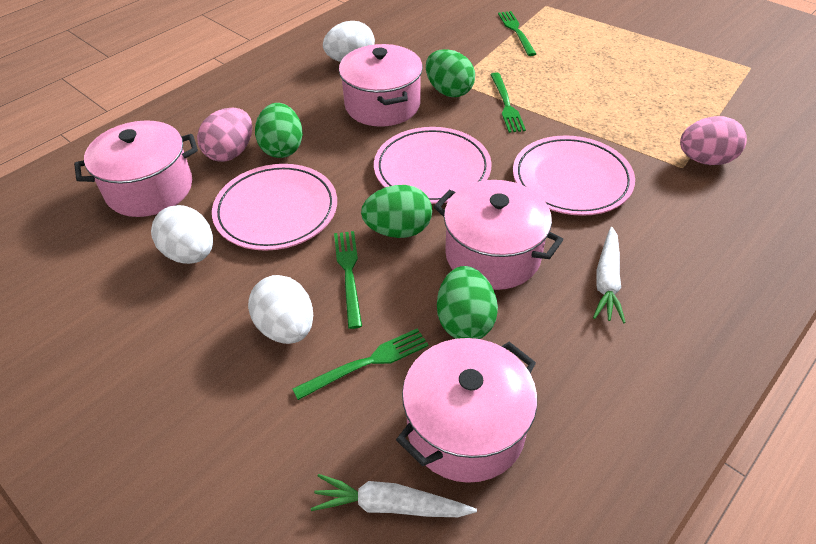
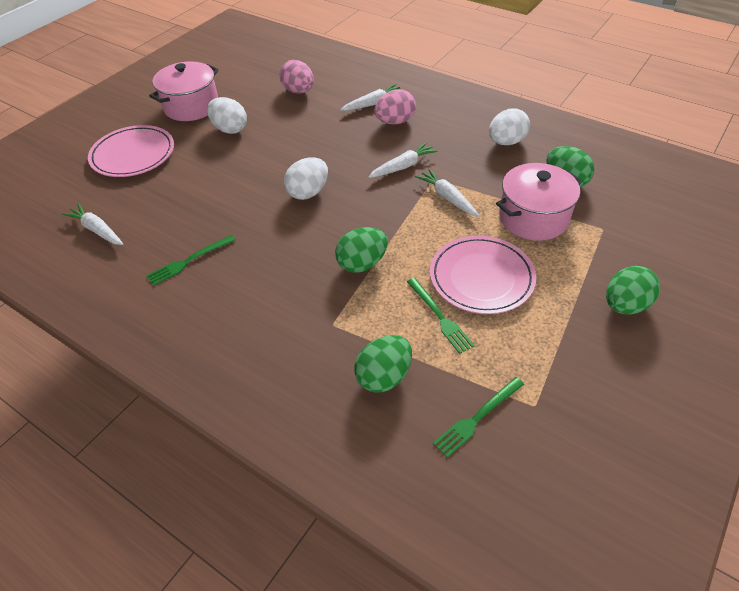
green fork: 4 -> 3
pink plate: 3 -> 2
pink pot: 4 -> 2
white carrot: 2 -> 4

